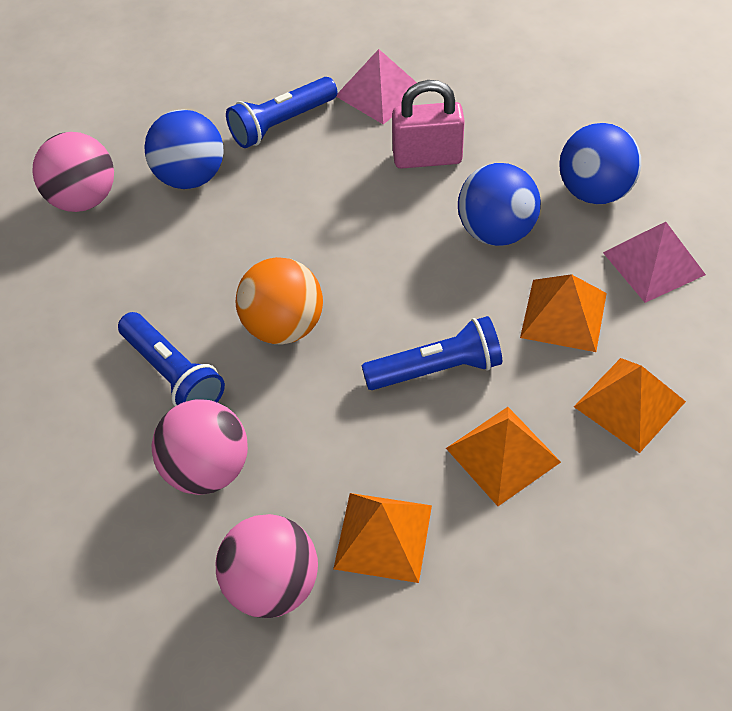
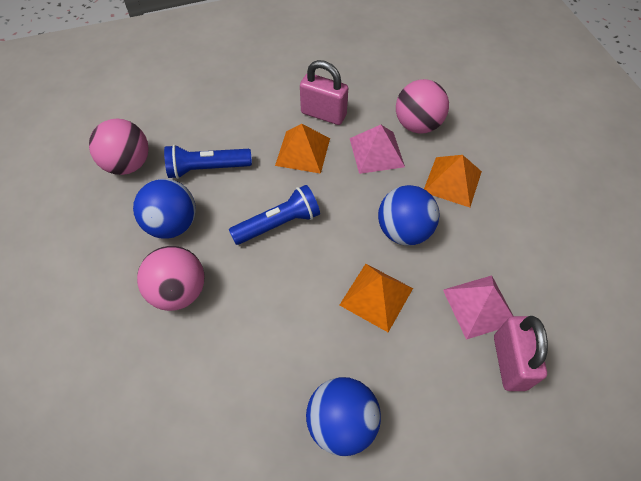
blue flashlight: 3 -> 2
orange ball: 1 -> 0
orange pyramid: 4 -> 3
pink padlock: 1 -> 2

